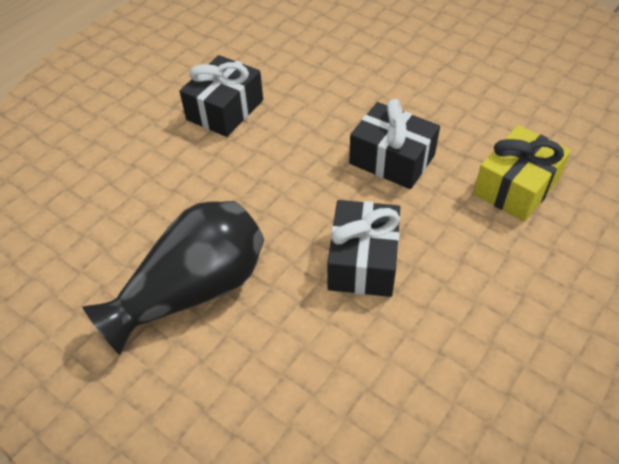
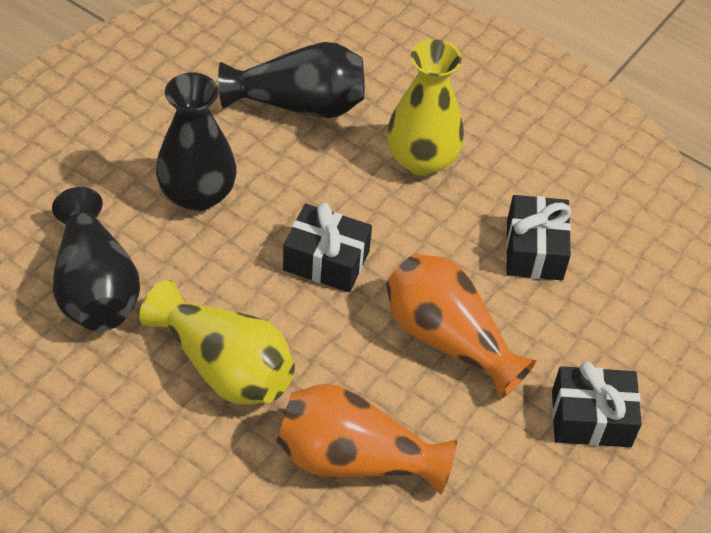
black vase: 1 -> 3
orange vase: 0 -> 2
yellow gift: 1 -> 0
yellow vase: 0 -> 2

